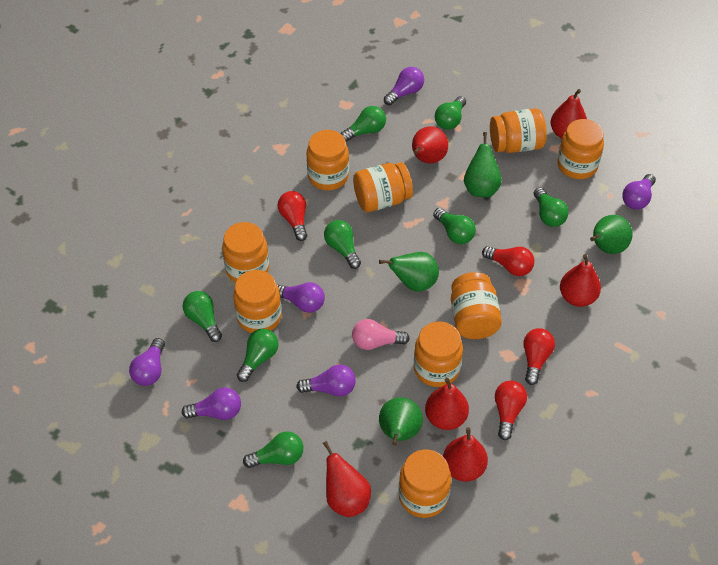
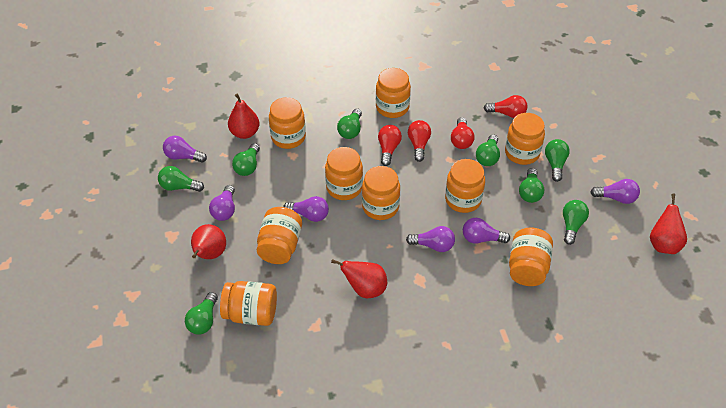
green pear: 4 -> 0
pink light bulb: 1 -> 0
red pear: 6 -> 4

